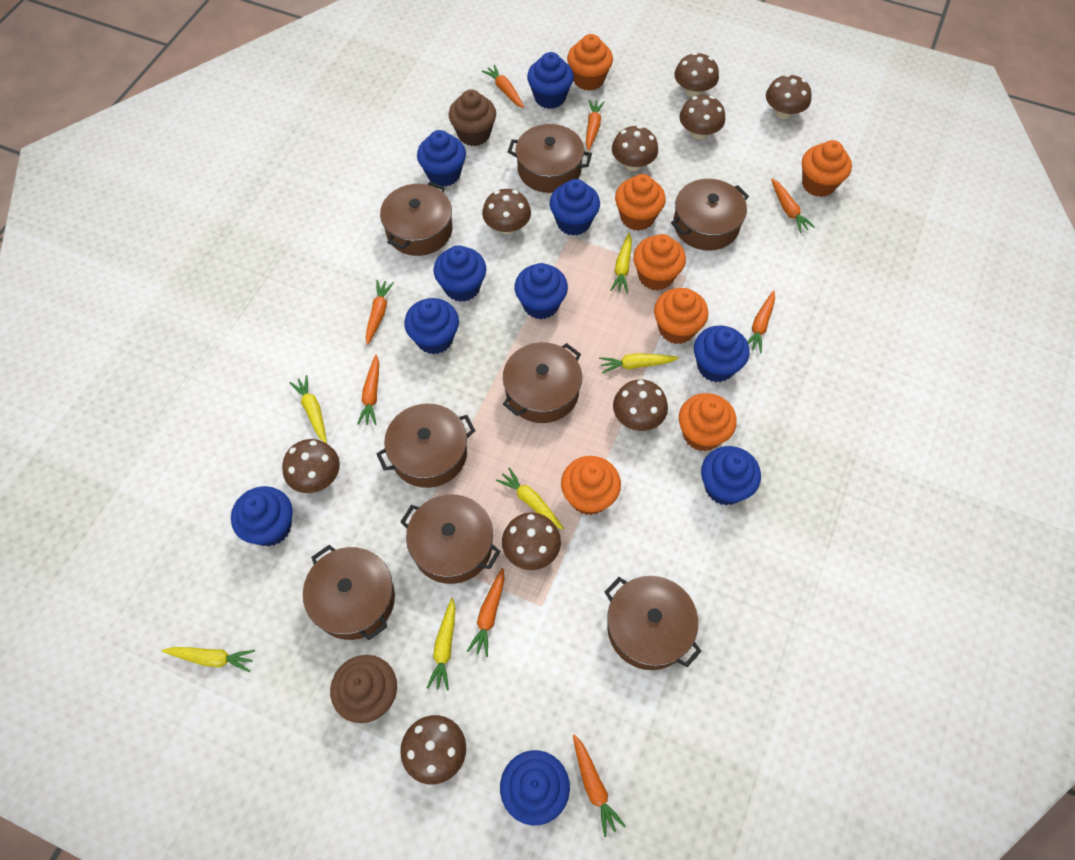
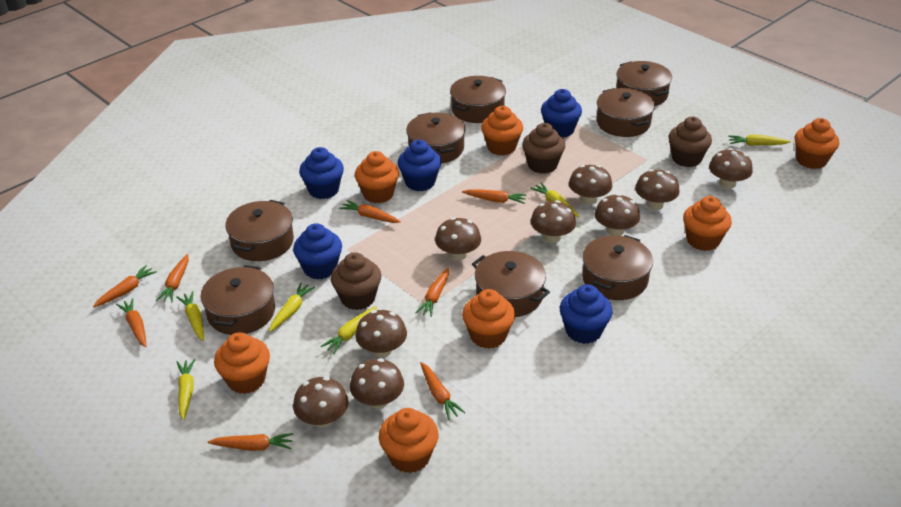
blue cupcake: 10 -> 5
brown cupcake: 2 -> 3

